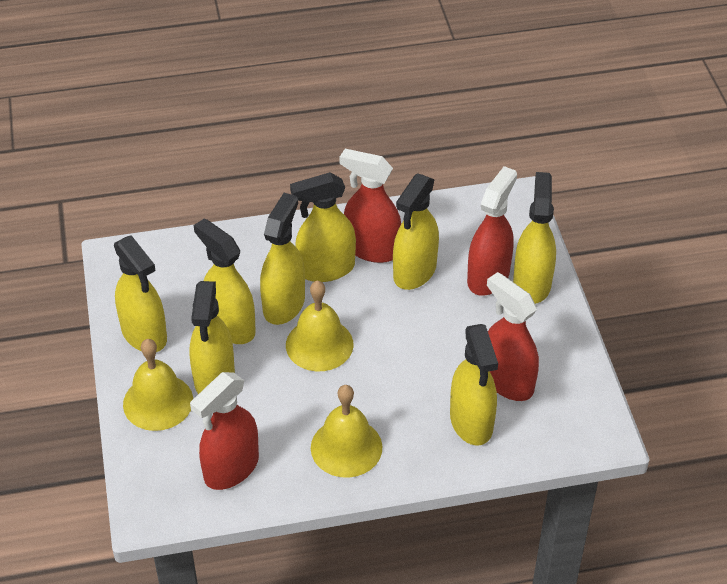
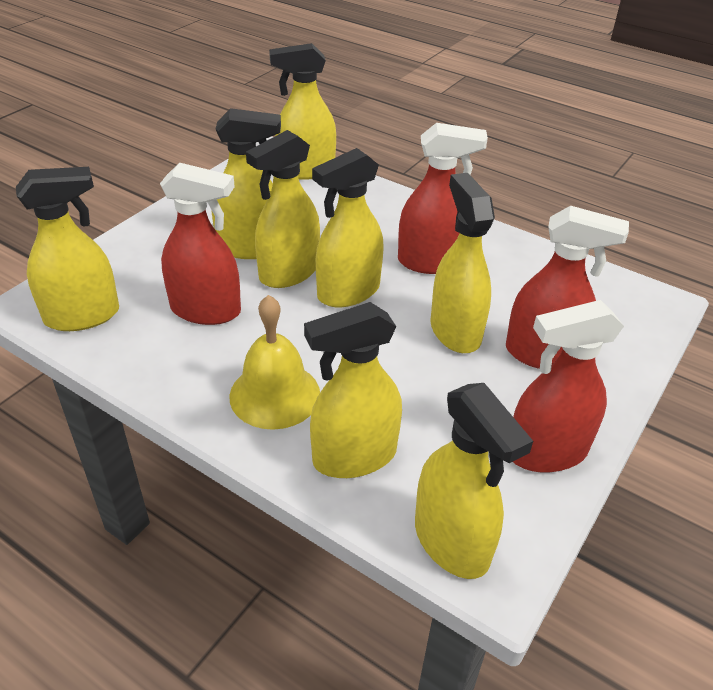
yellow bell: 3 -> 1

